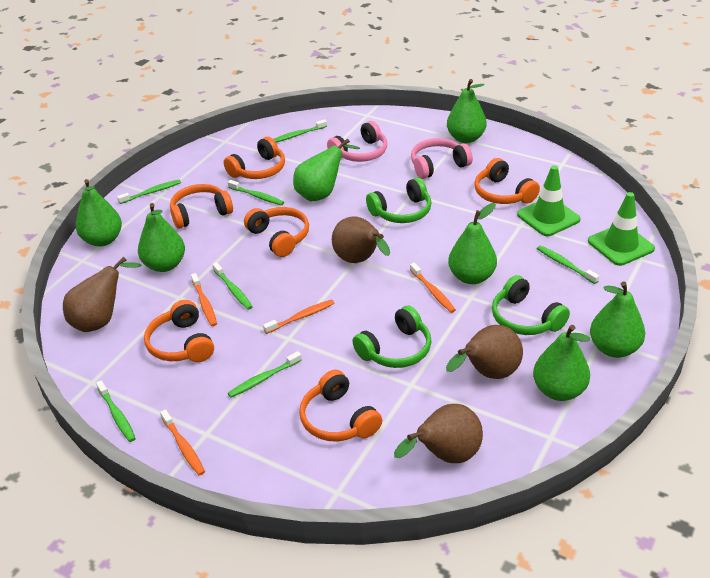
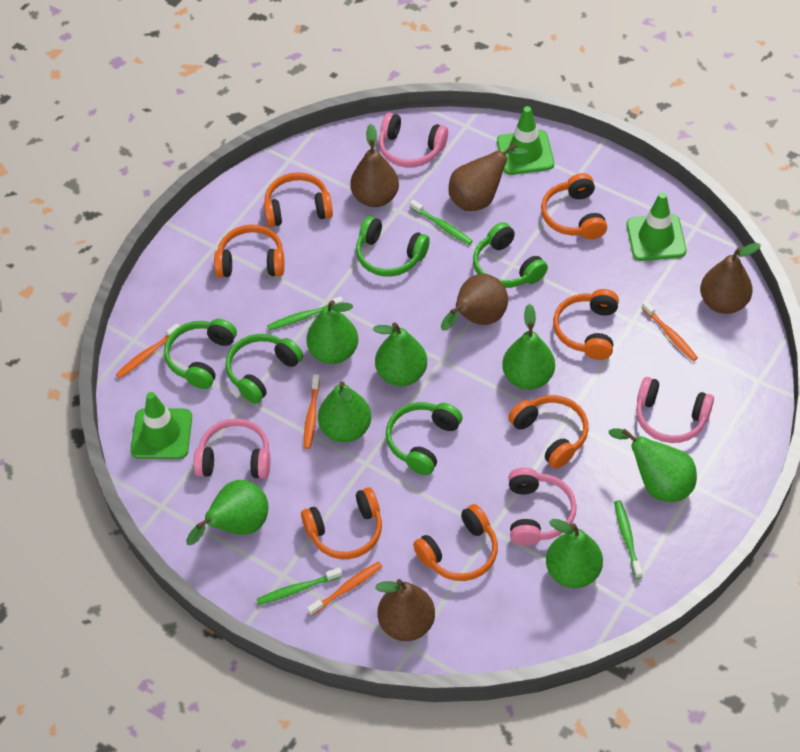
brown pear: 4 -> 5
green headphones: 3 -> 5
green toothbrush: 7 -> 4
green traffic cone: 2 -> 3
orange headphones: 6 -> 7
pink headphones: 2 -> 4

